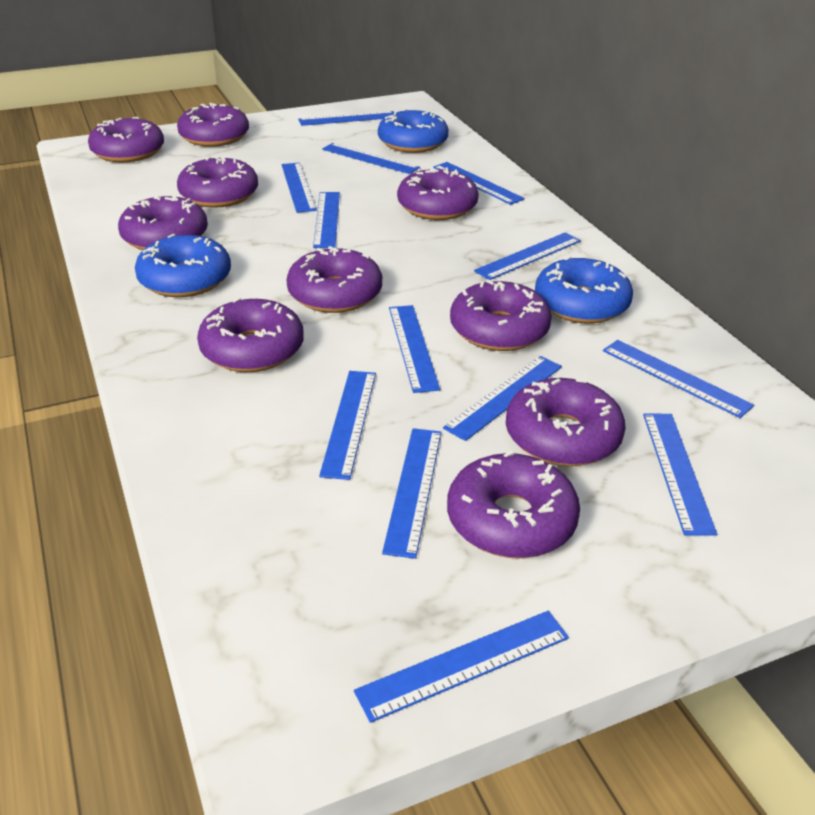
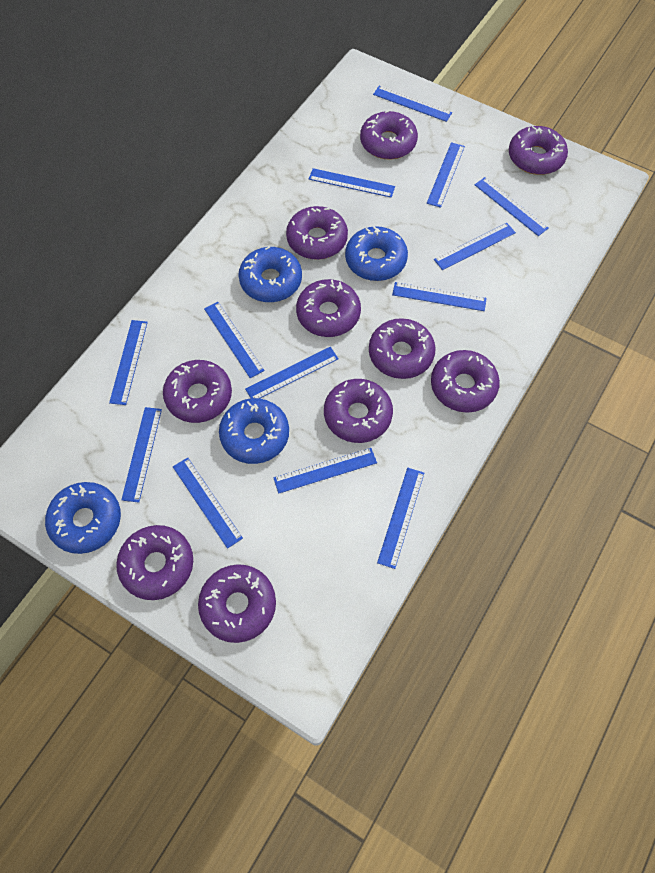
blue donut: 3 -> 4

